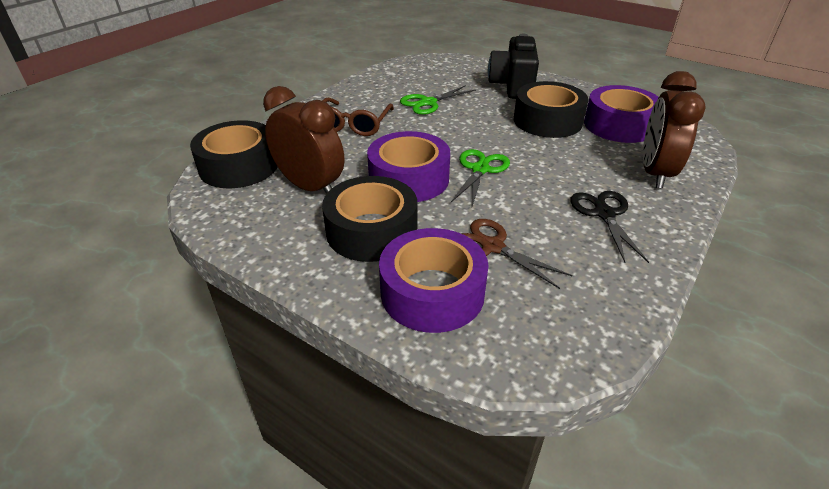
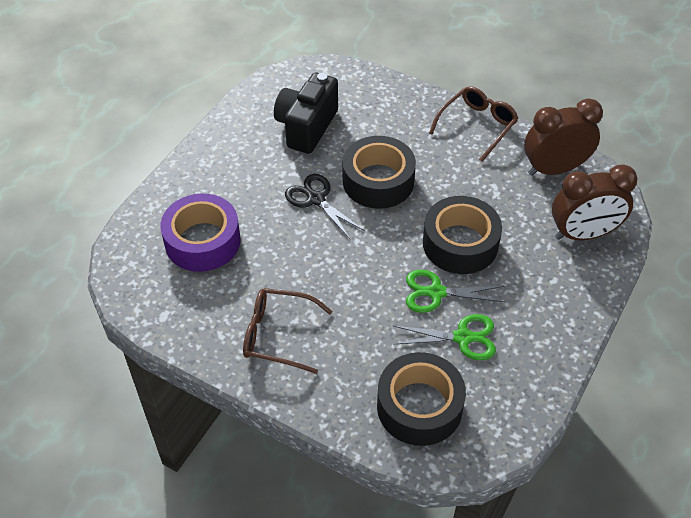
brown glasses: 1 -> 2
brown scissors: 1 -> 0
purple tape: 3 -> 1

